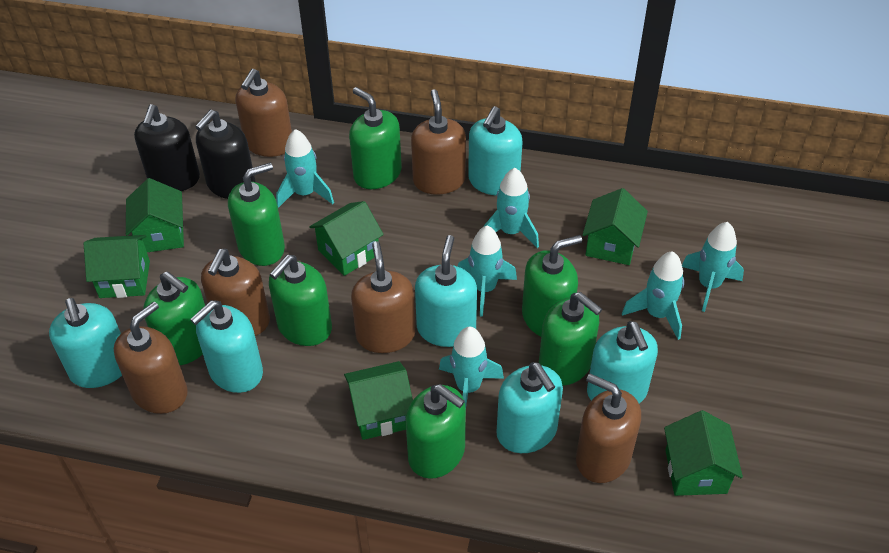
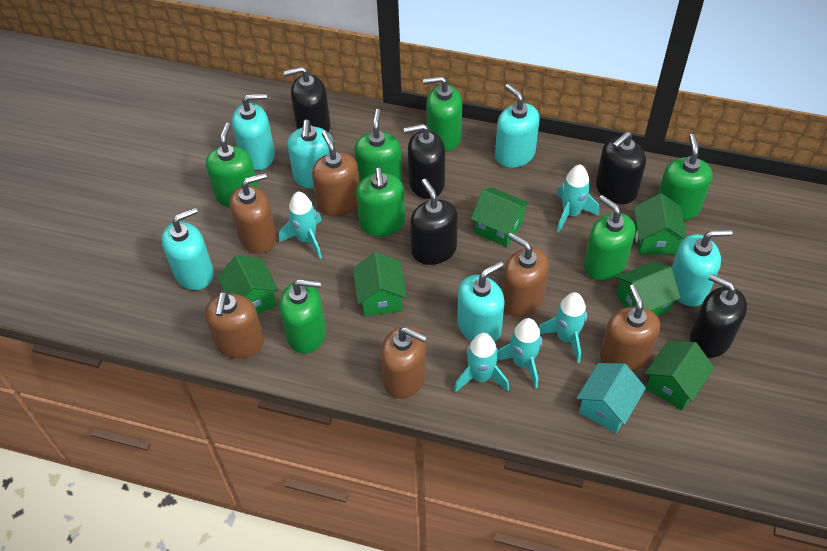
black soap dispenser: 2 -> 5
turquoise house: 0 -> 1
turquoise rocket: 6 -> 5

